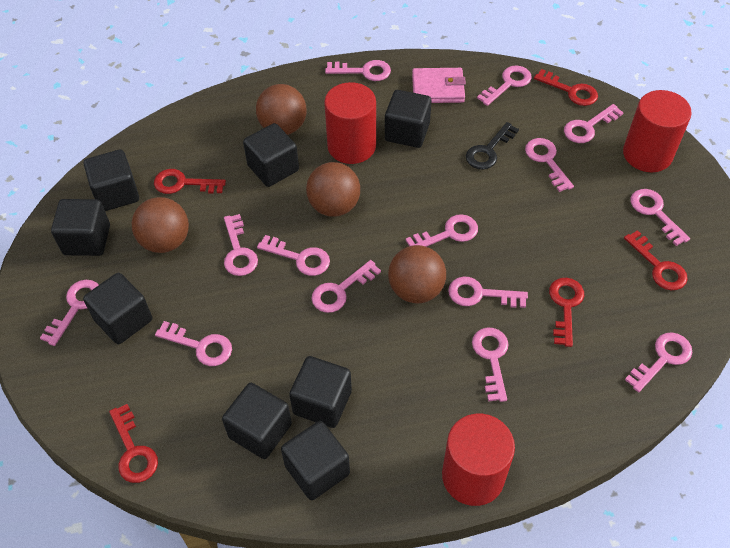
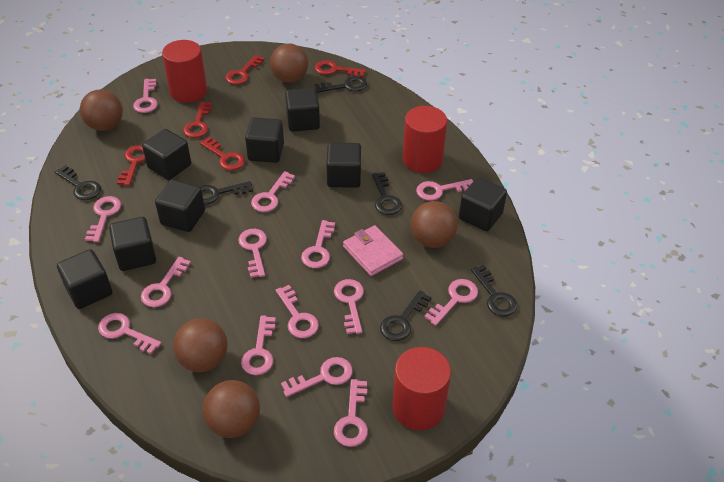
black key: 1 -> 6
brown ball: 4 -> 5

